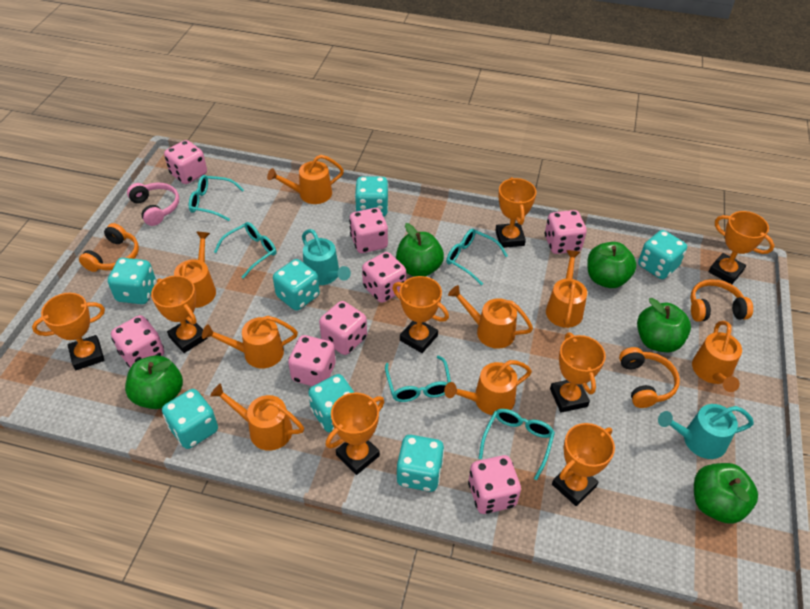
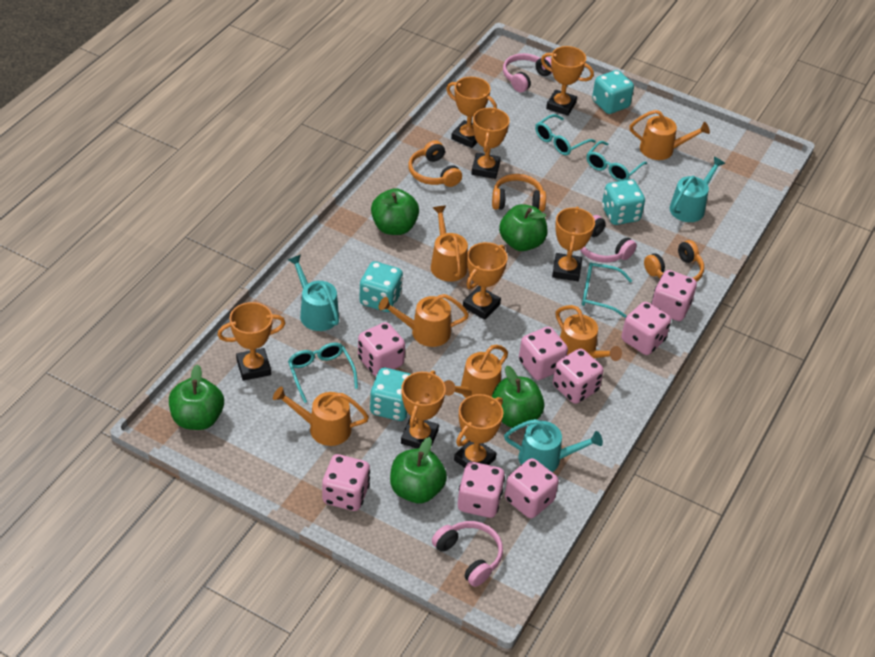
orange watering can: 8 -> 6
pink headphones: 1 -> 3
turquoise dice: 7 -> 4
turquoise glasses: 5 -> 4
turquoise watering can: 2 -> 3

